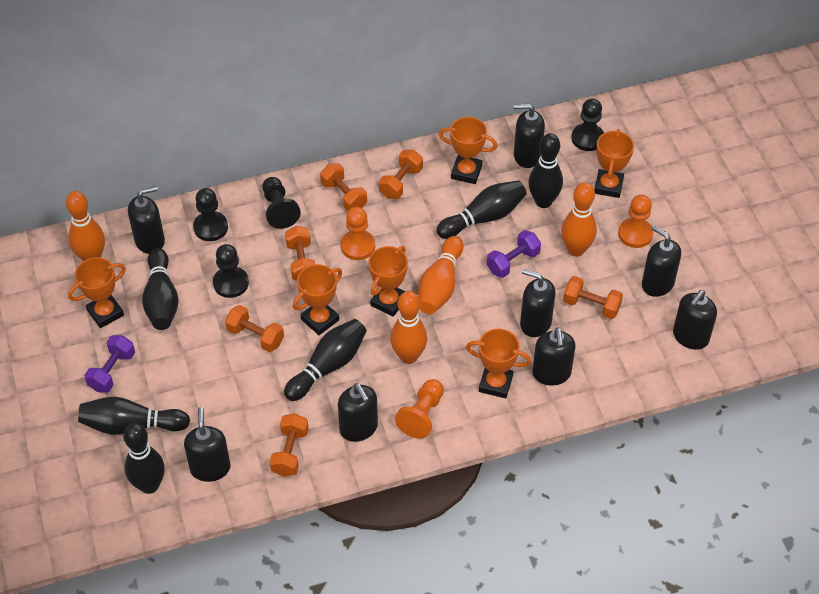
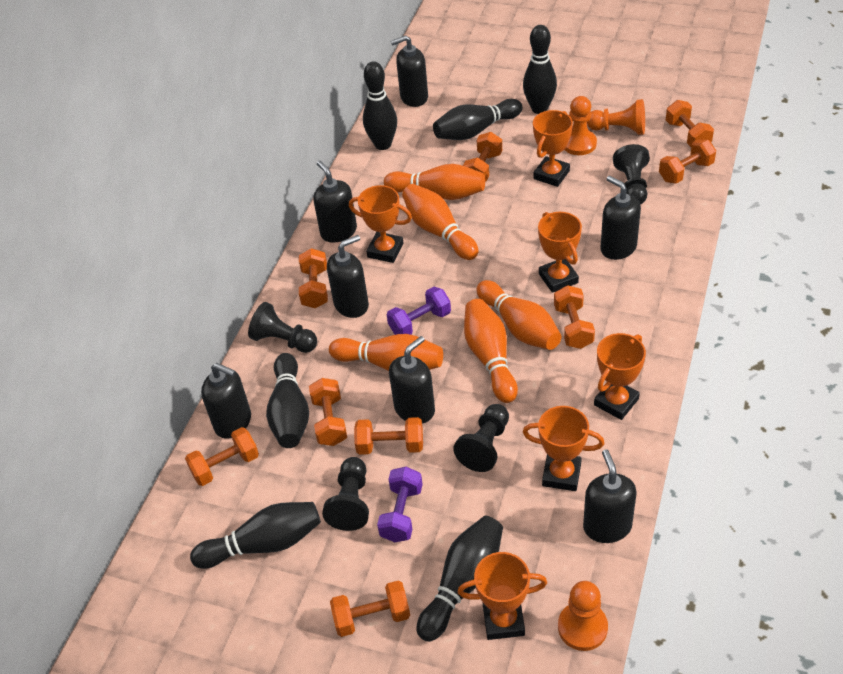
black soap dispenser: 8 -> 7
orange bowling pin: 4 -> 5
orange dumbbell: 6 -> 9

